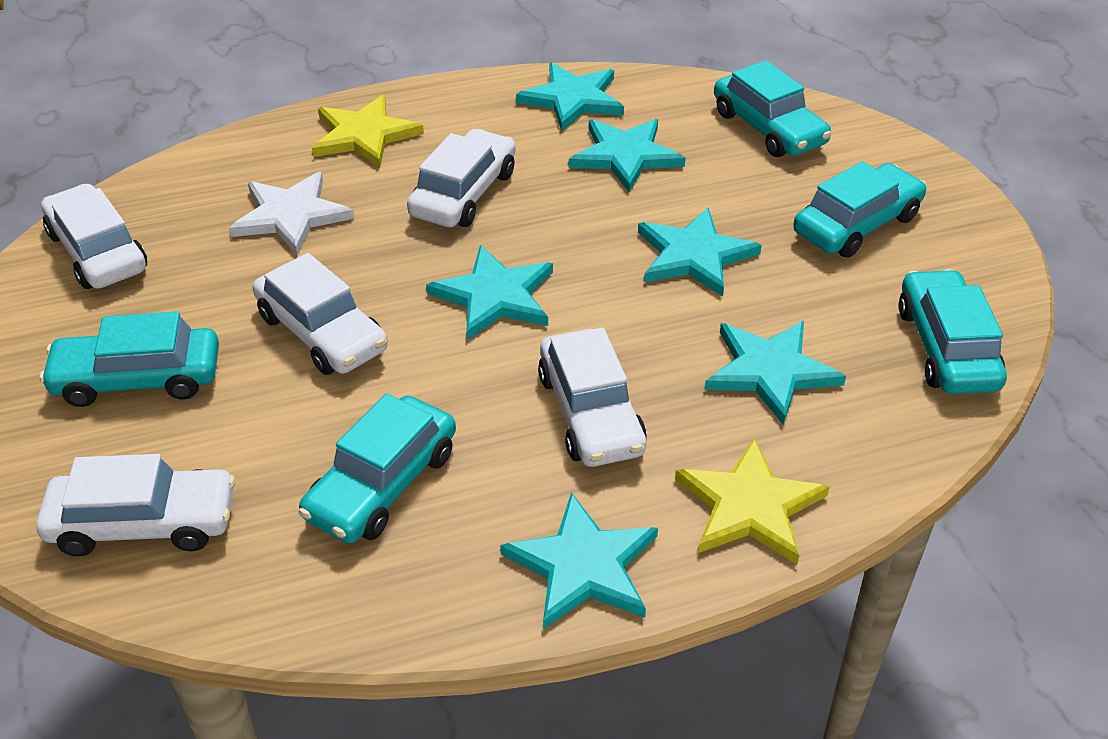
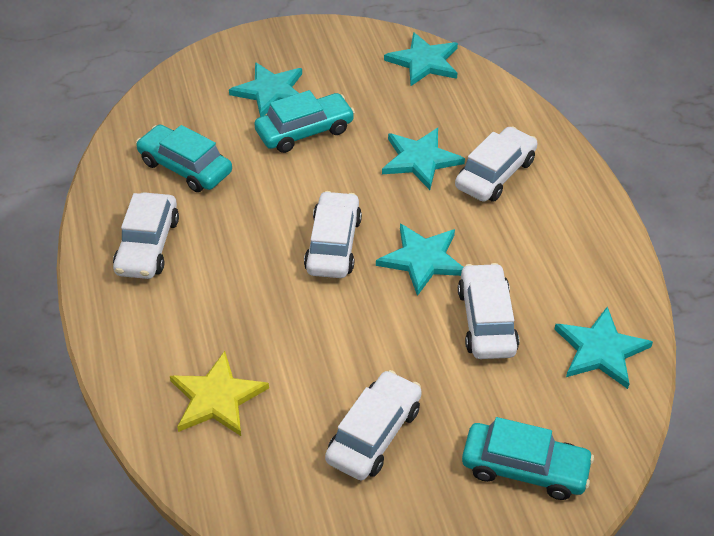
turquoise car: 5 -> 3
turquoise star: 6 -> 5
white star: 1 -> 0
yellow star: 2 -> 1

